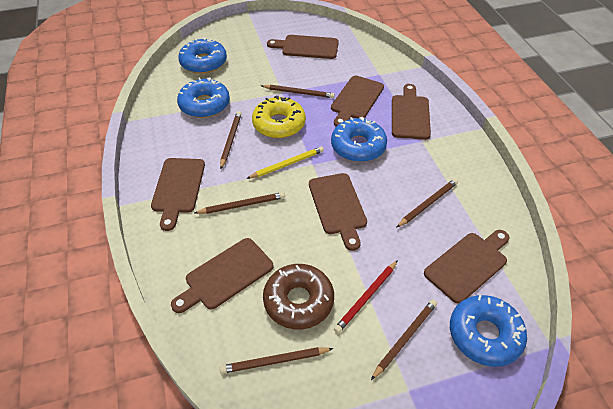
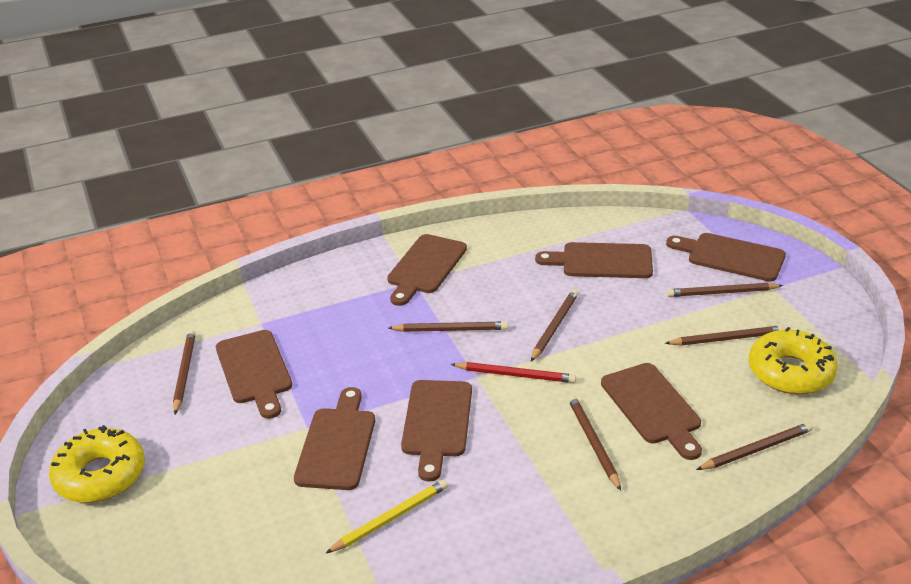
blue donut: 4 -> 0
brown donut: 1 -> 0
brown pencil: 6 -> 7
yellow donut: 1 -> 2

